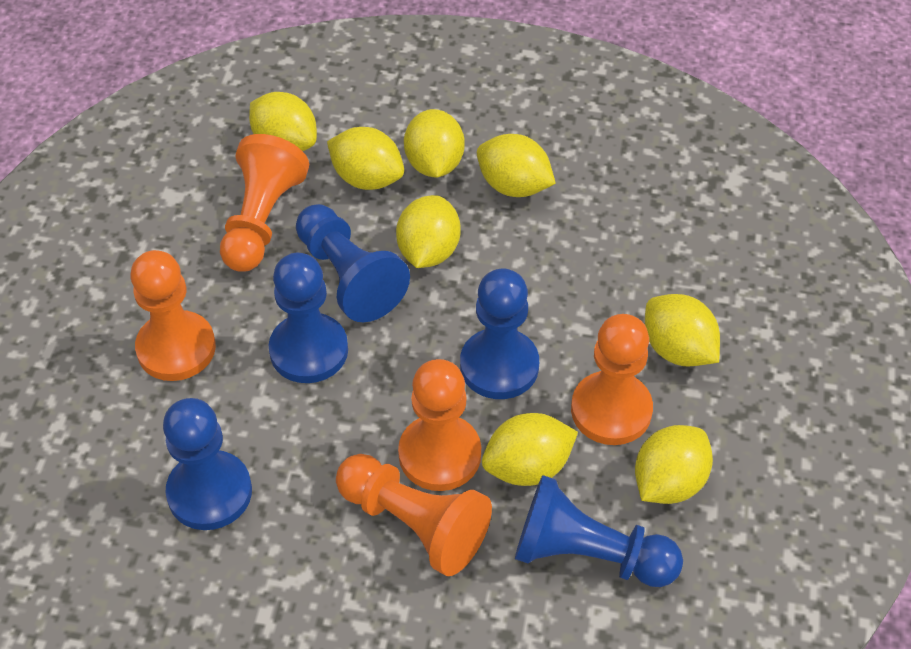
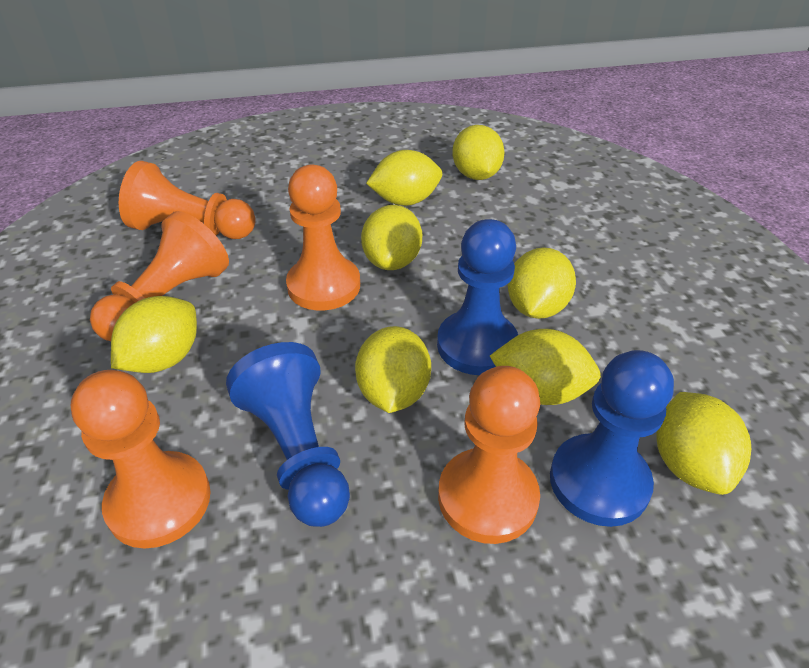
blue pawn: 5 -> 3

